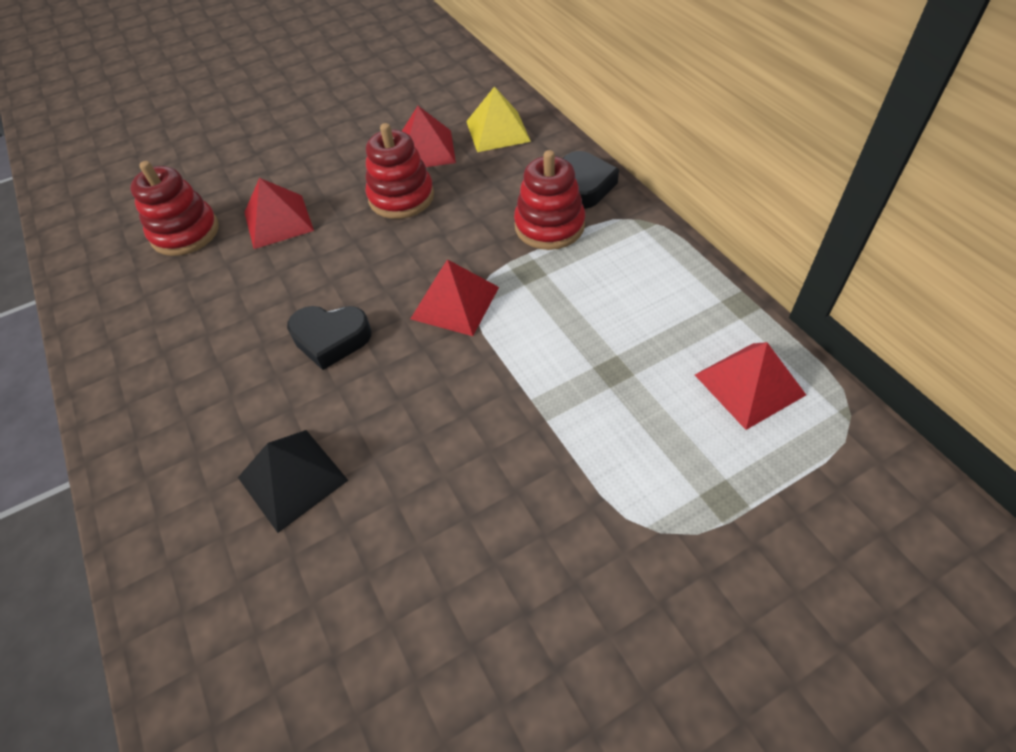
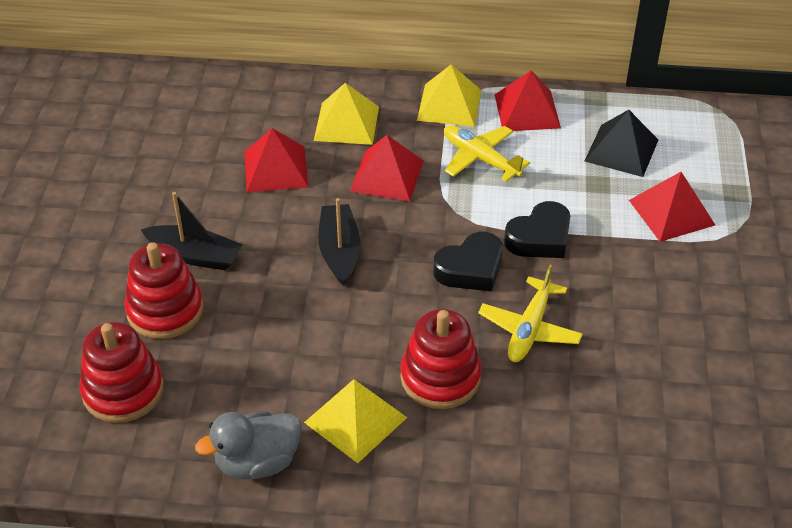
black boat: 0 -> 2
grey duck: 0 -> 1
yellow plane: 0 -> 2
yellow pyramid: 1 -> 3

